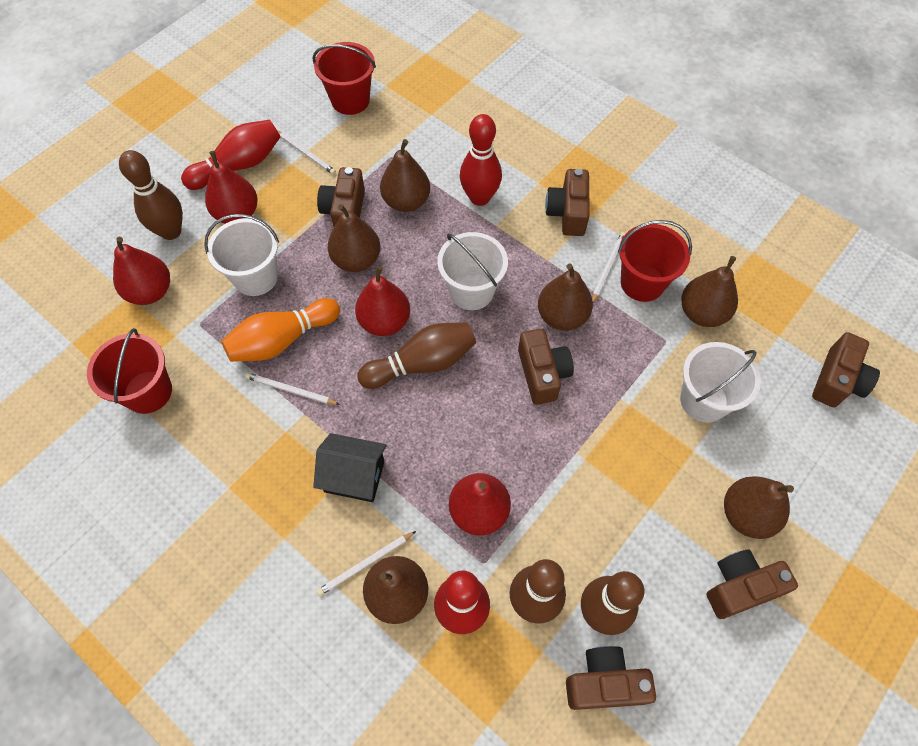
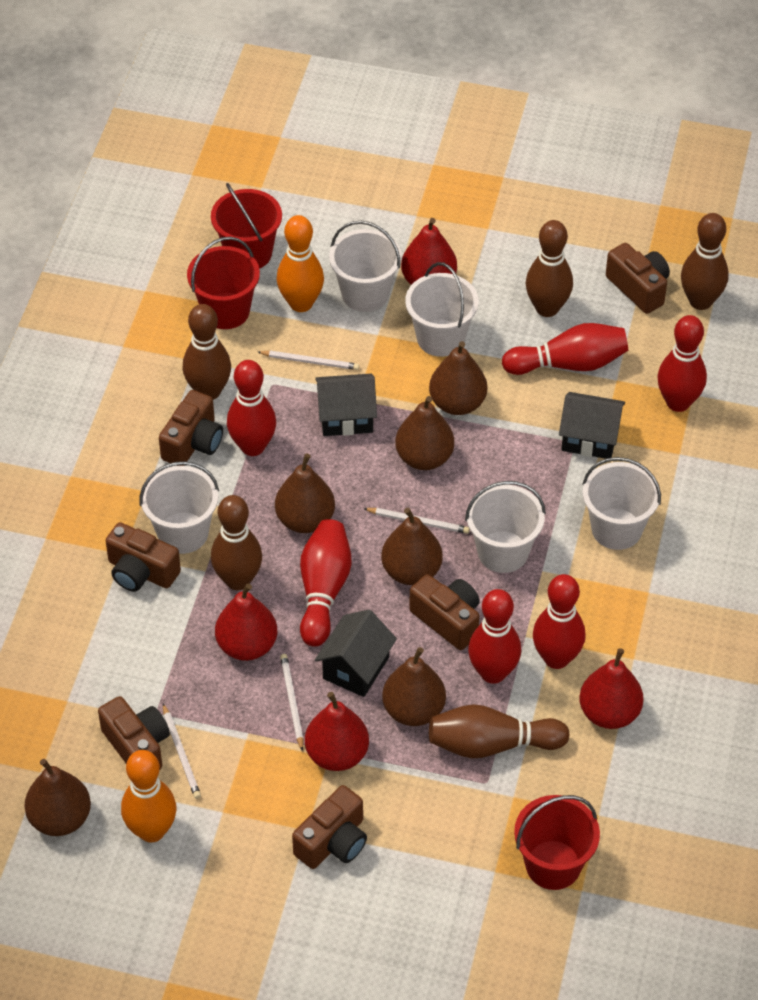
black house: 1 -> 3
brown bowling pin: 4 -> 5
orange bowling pin: 1 -> 2
red bowling pin: 3 -> 6
white bucket: 3 -> 5

